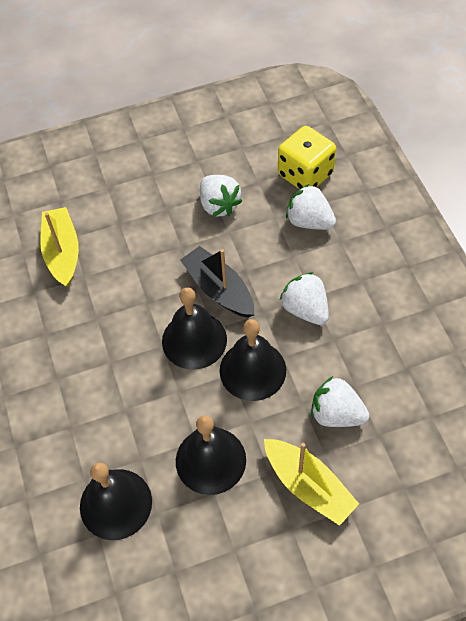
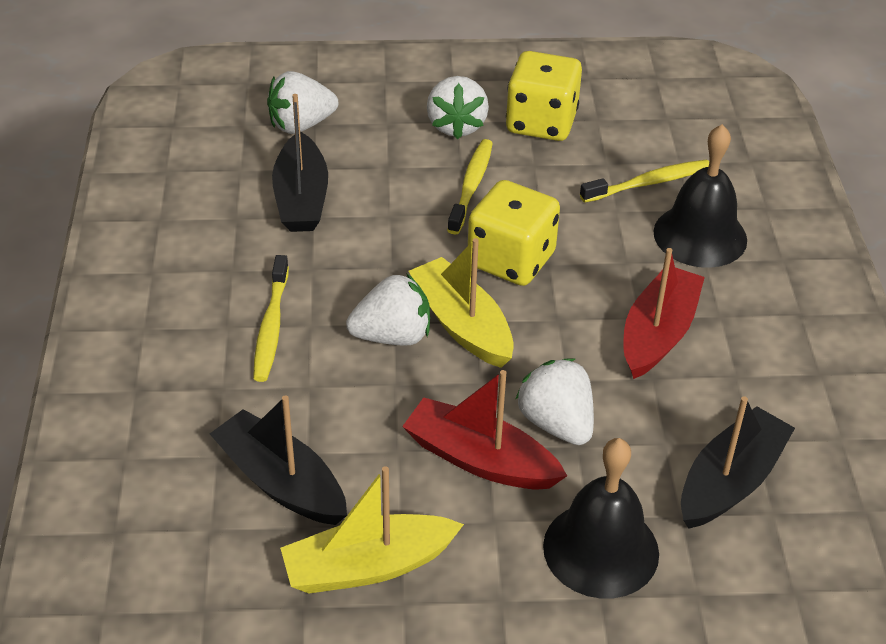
black bell: 4 -> 2
black boat: 1 -> 3
red boat: 0 -> 2
yellow dice: 1 -> 2
yellow toothbrush: 0 -> 3

